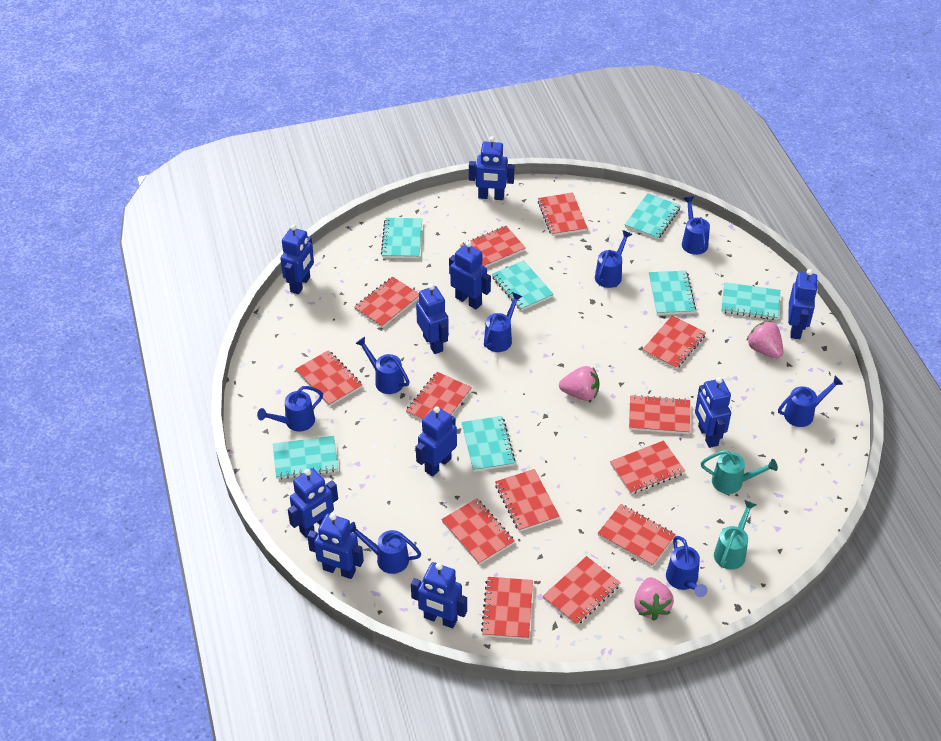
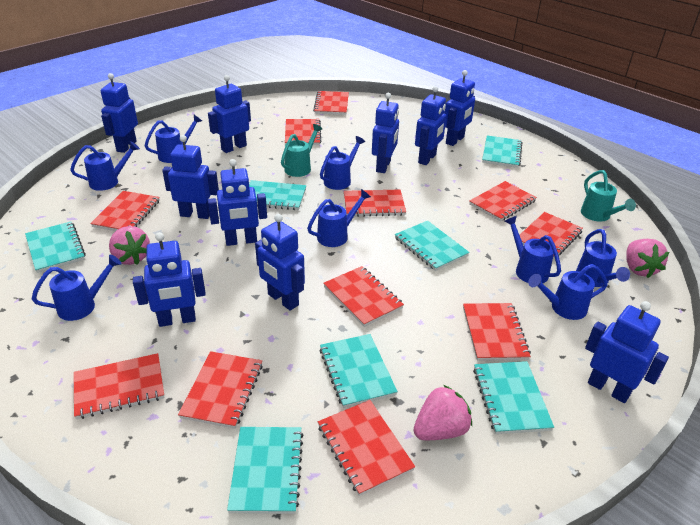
red notebook: 13 -> 11

